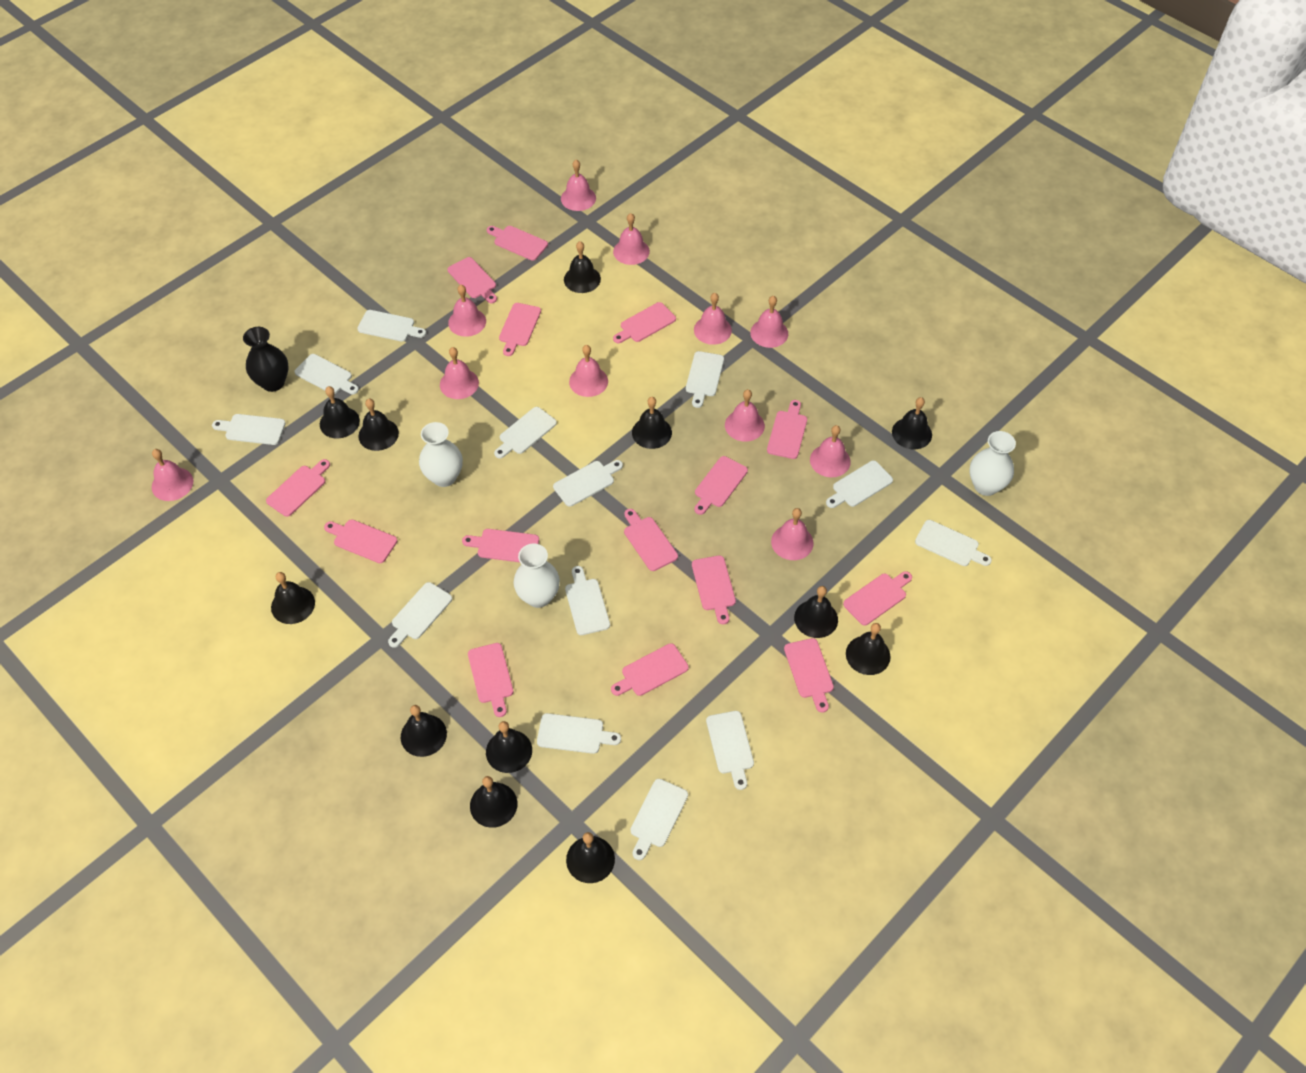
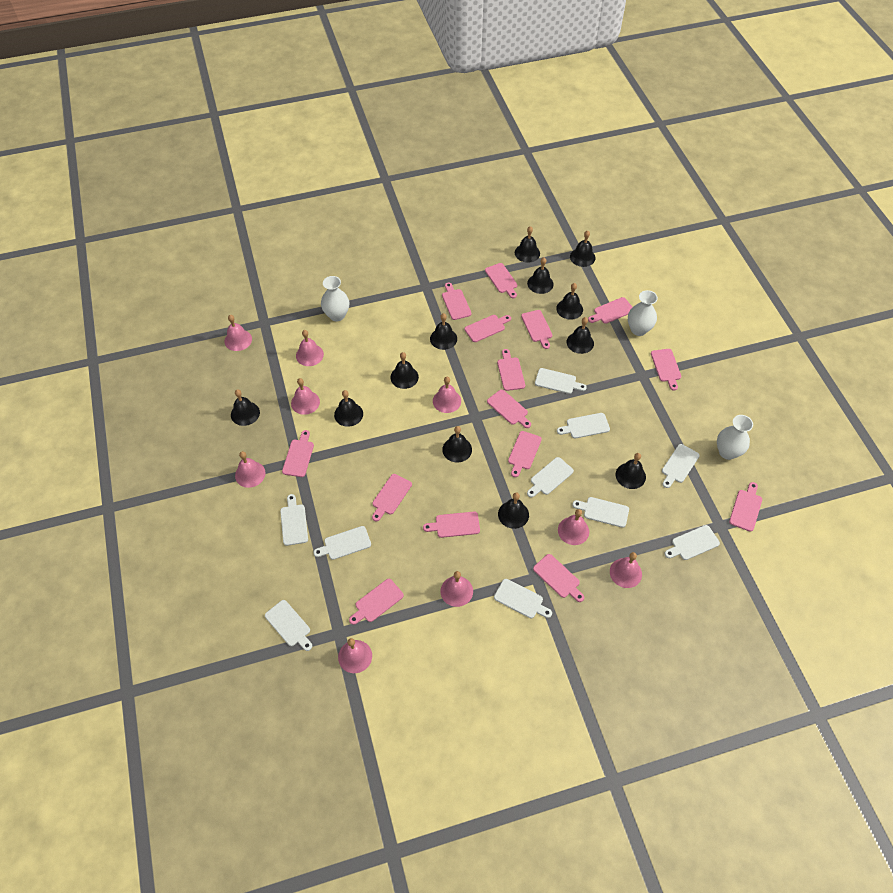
black vase: 1 -> 0
pink bell: 11 -> 9
white cutting board: 13 -> 10

